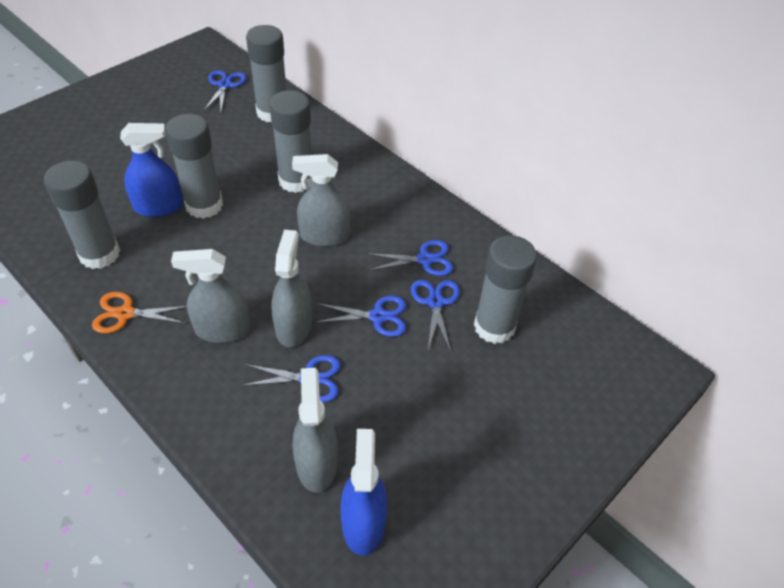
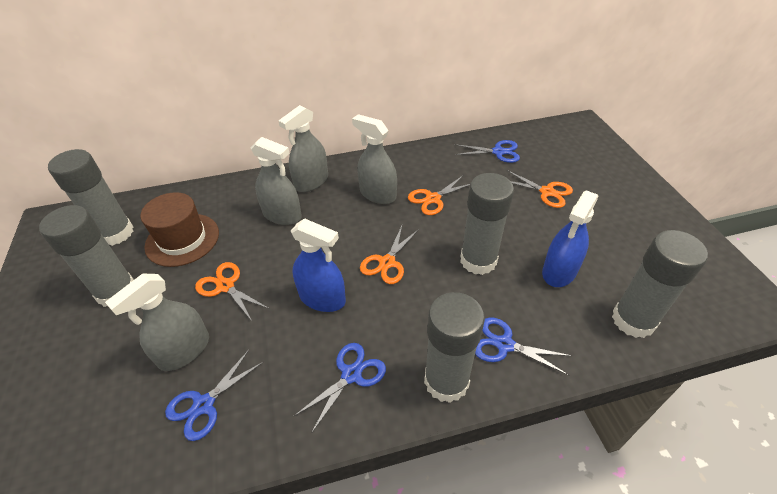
blue scissors: 5 -> 4
brown hat: 0 -> 1
orange scissors: 1 -> 4

